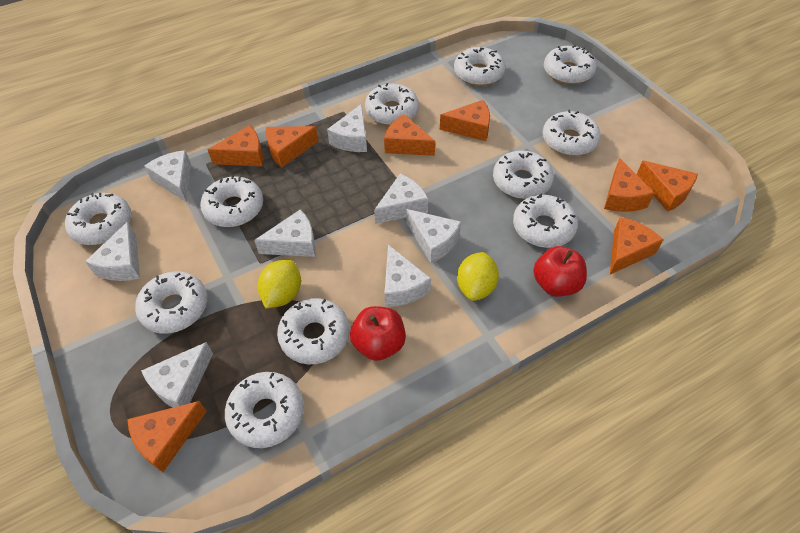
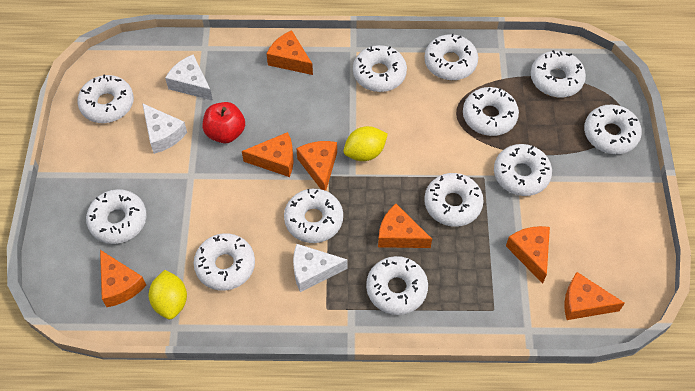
orange cheese: 8 -> 7
red apple: 2 -> 1
white cheese: 8 -> 3
white donut: 11 -> 12

